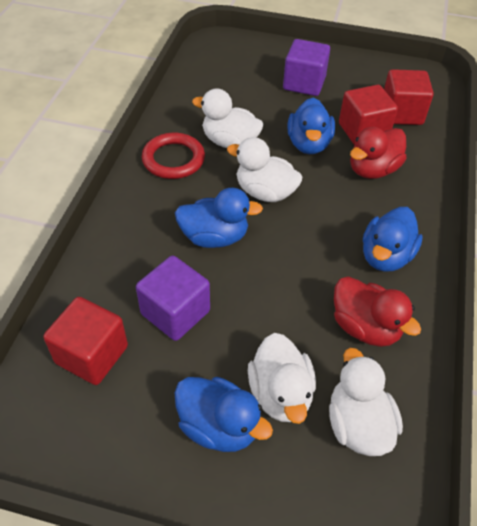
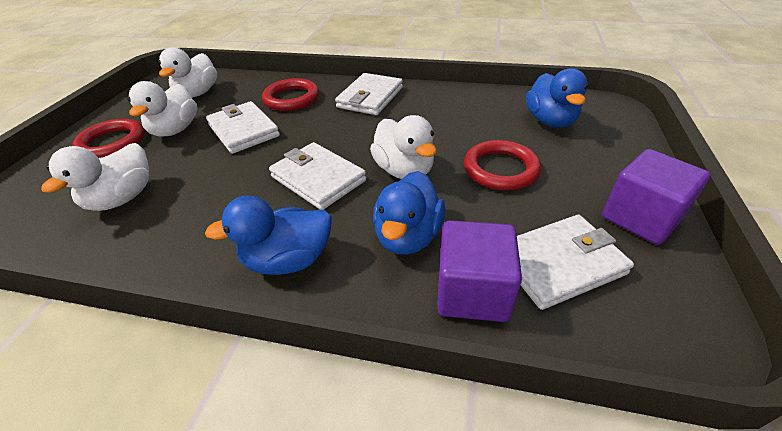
blue duck: 4 -> 3
red cube: 3 -> 0
red duck: 2 -> 0
red ring: 1 -> 3
white wallet: 0 -> 4

